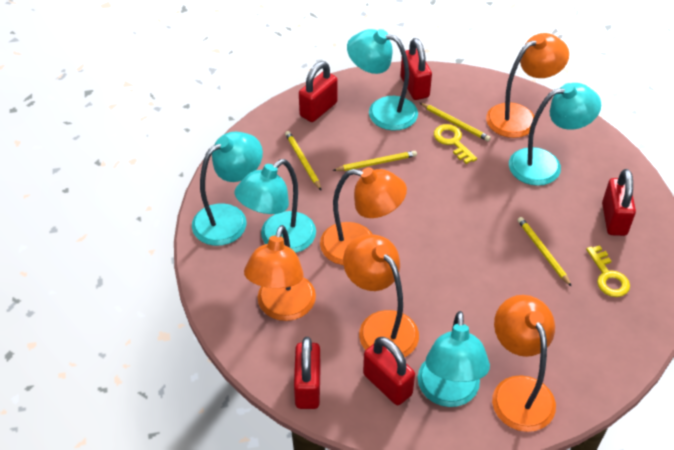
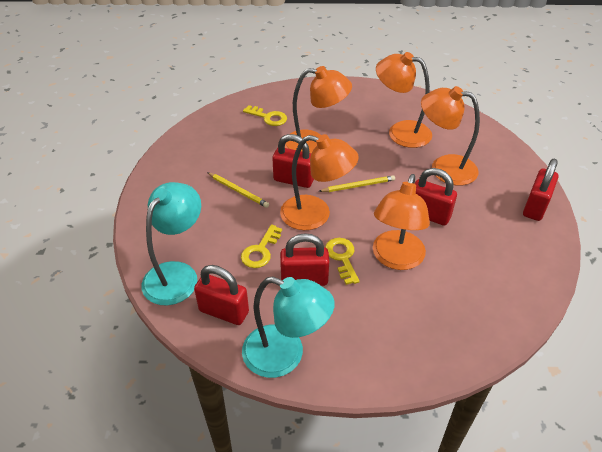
turquoise lamp: 5 -> 2
yellow key: 2 -> 3
yellow pencil: 4 -> 2

